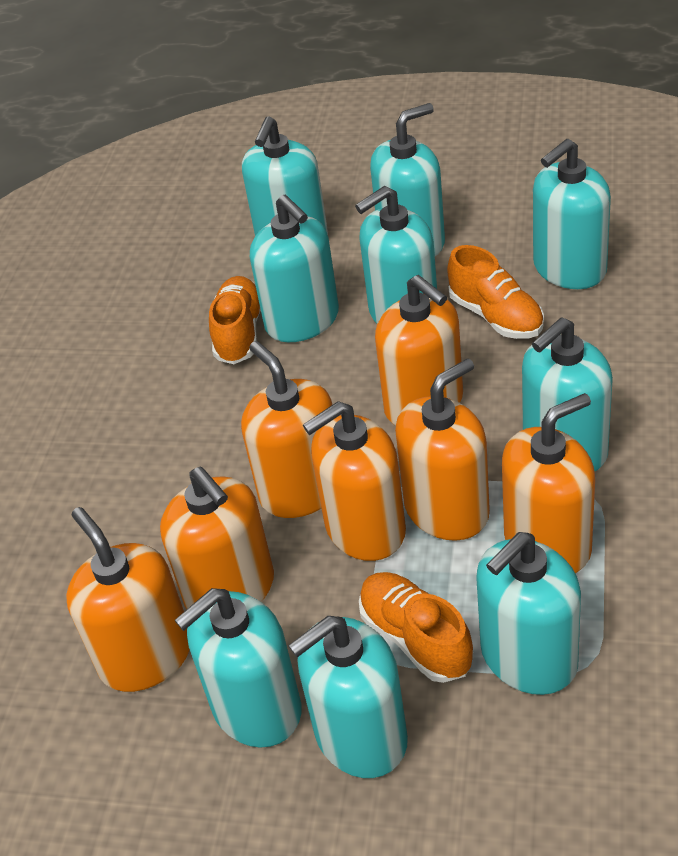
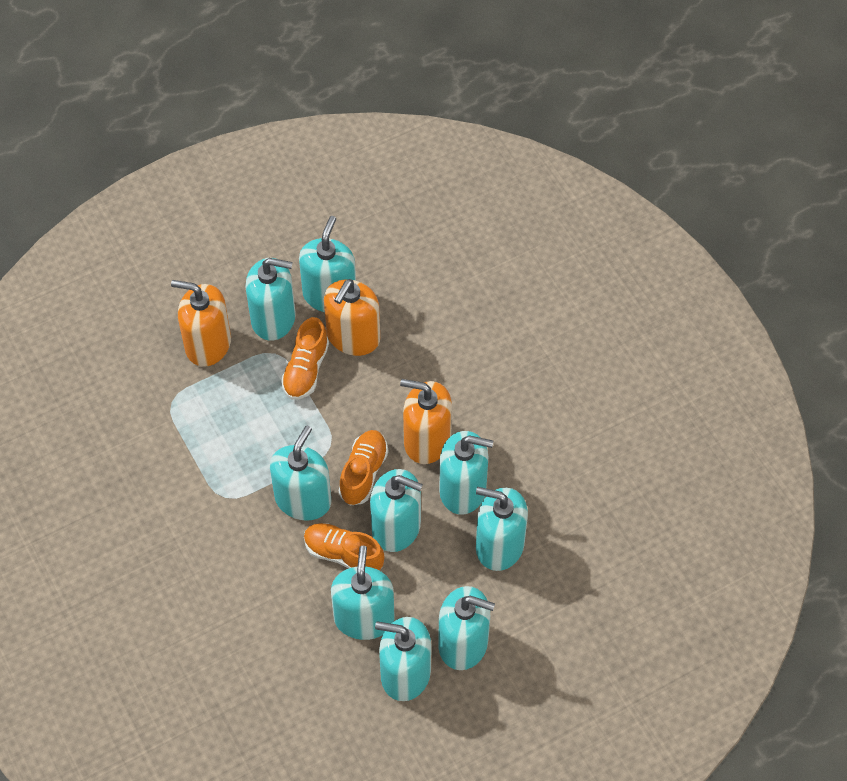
orange soap dispenser: 7 -> 3

